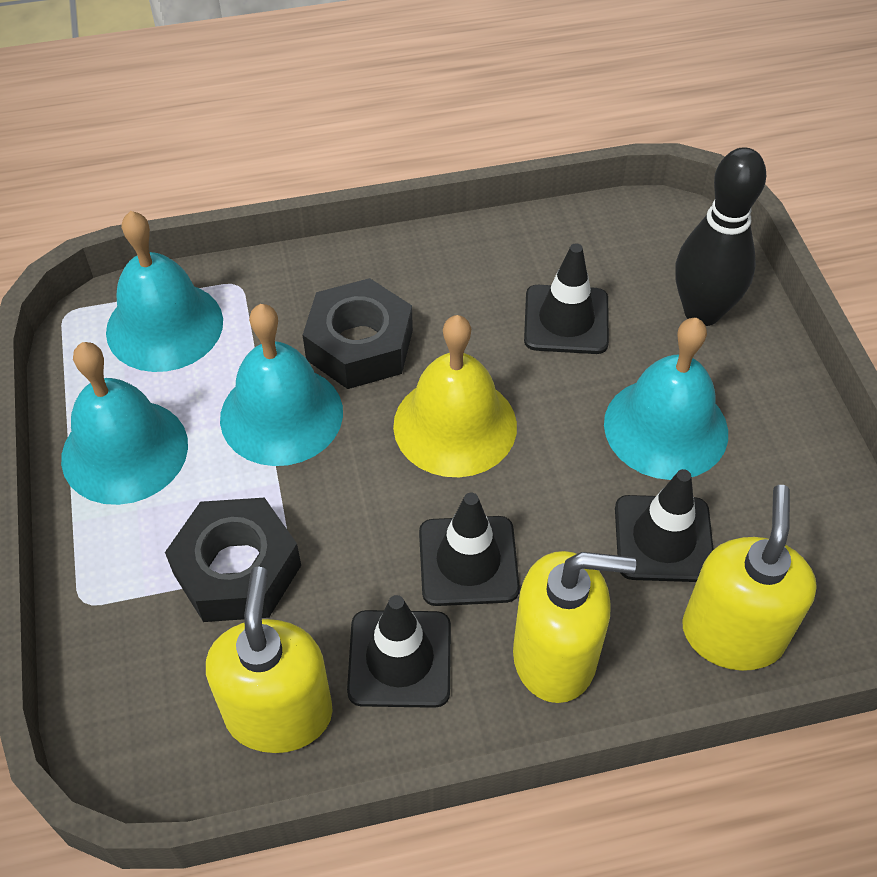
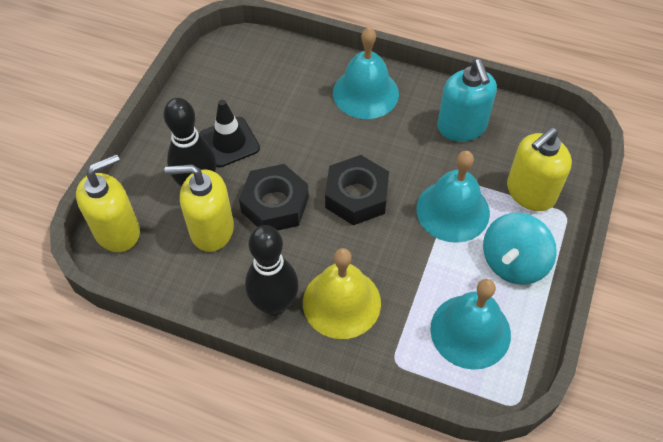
black bowling pin: 1 -> 2
black traffic cone: 4 -> 1
turquoise bell: 4 -> 3
turquoise soap dispenser: 0 -> 1
turquoise spinning top: 0 -> 1

